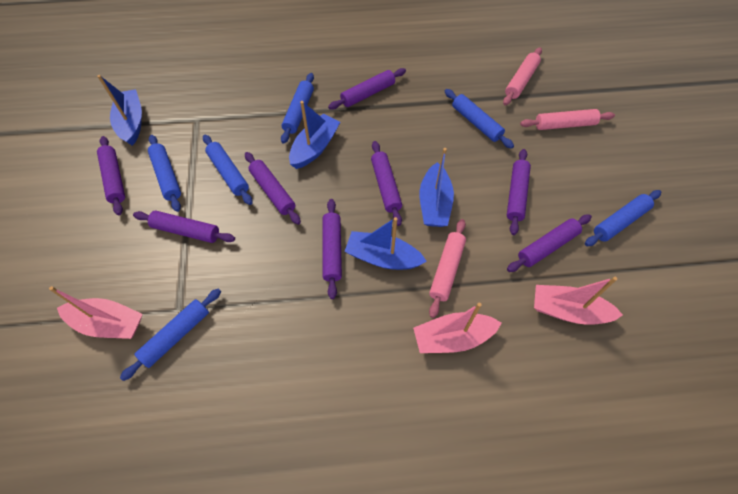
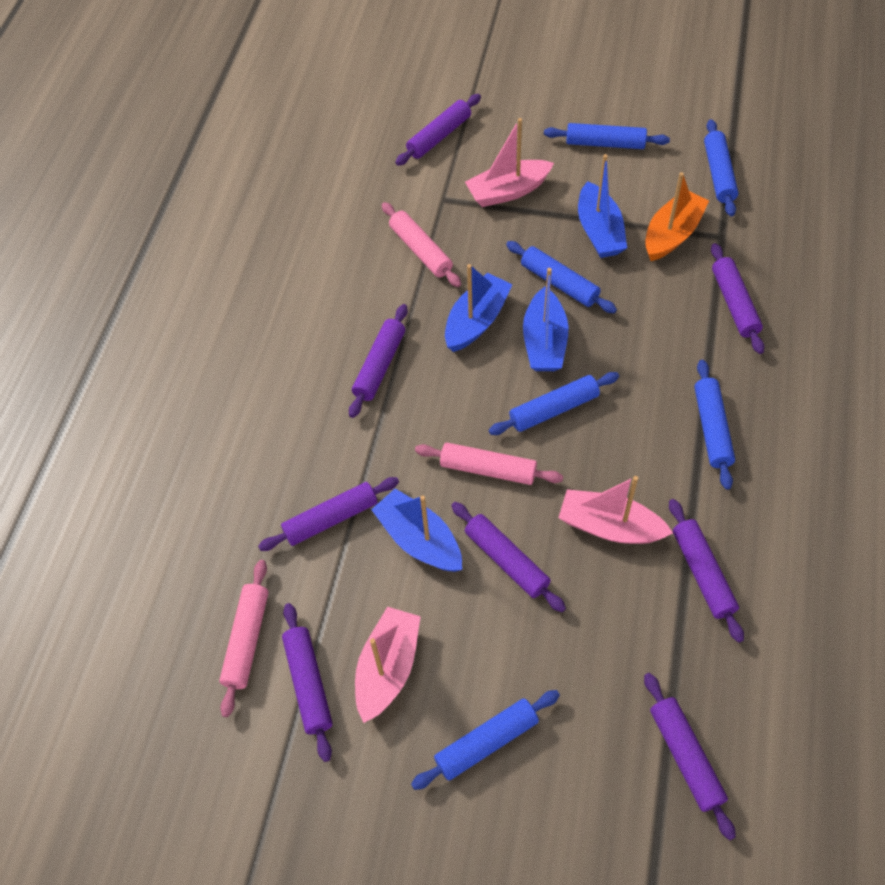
orange boat: 0 -> 1

